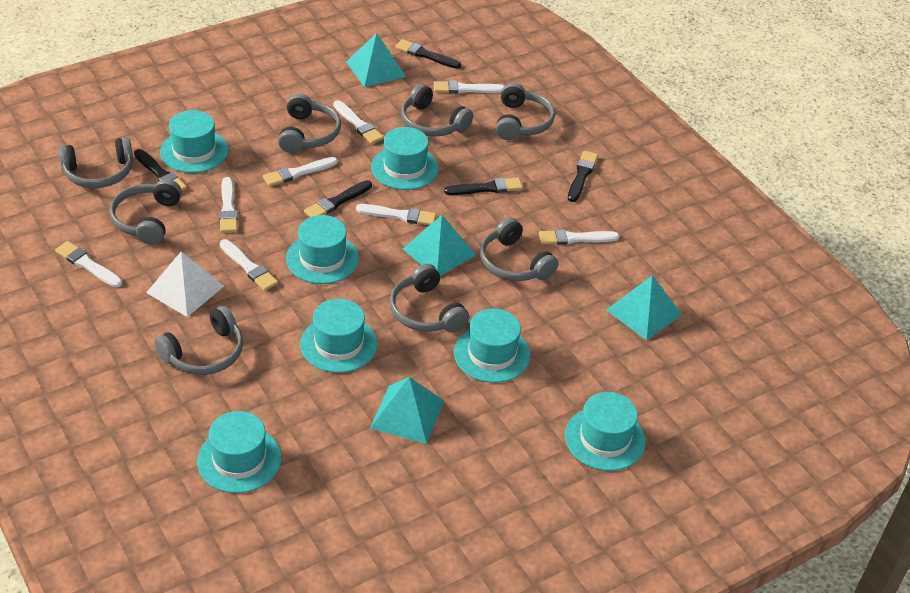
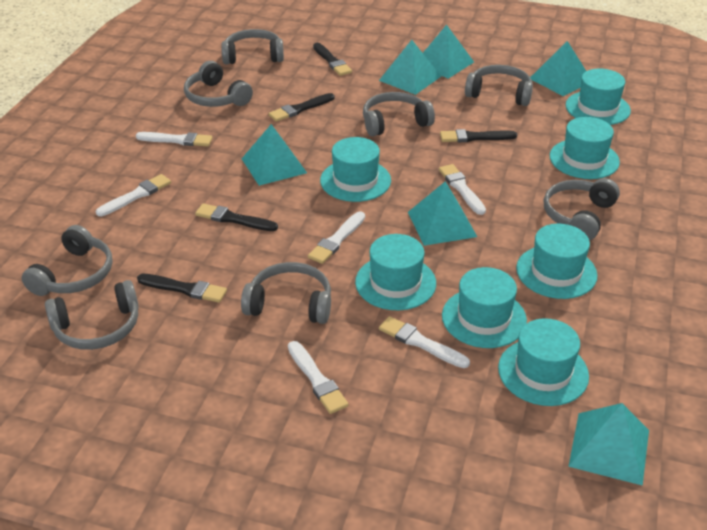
turquoise pyramid: 4 -> 6
white brush: 8 -> 6
white pyramid: 1 -> 0

